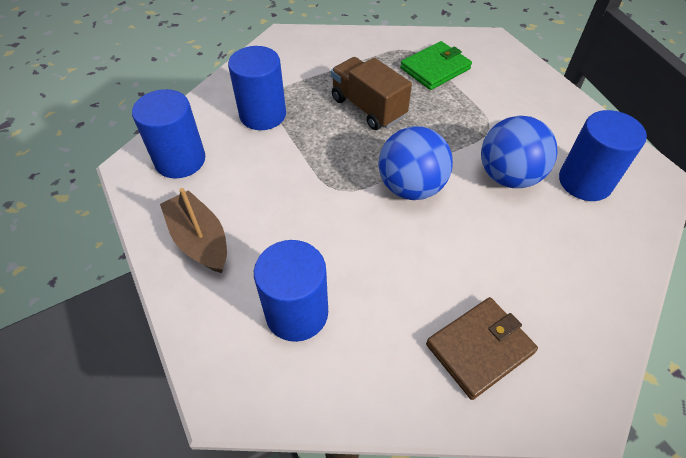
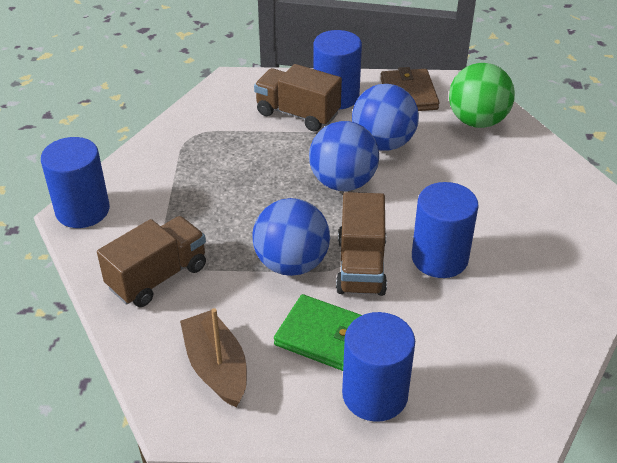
blue ball: 2 -> 3
brown truck: 1 -> 3
green ball: 0 -> 1

